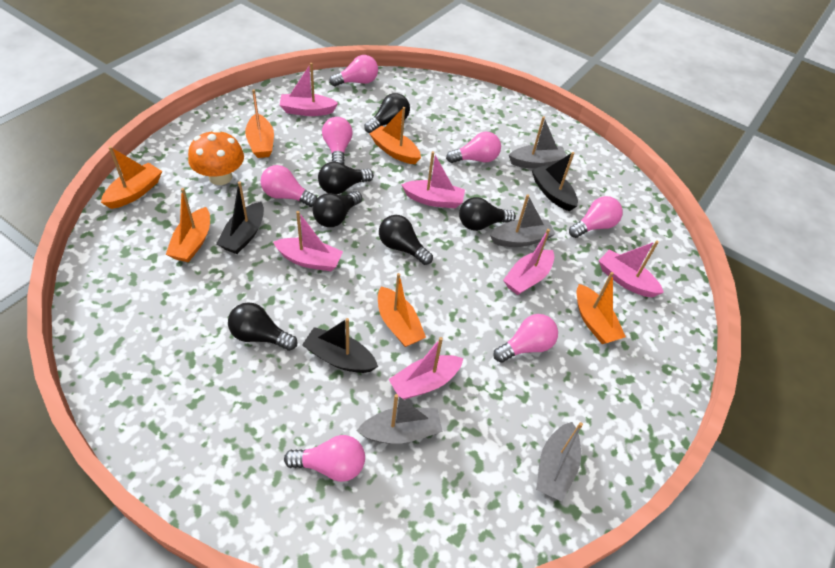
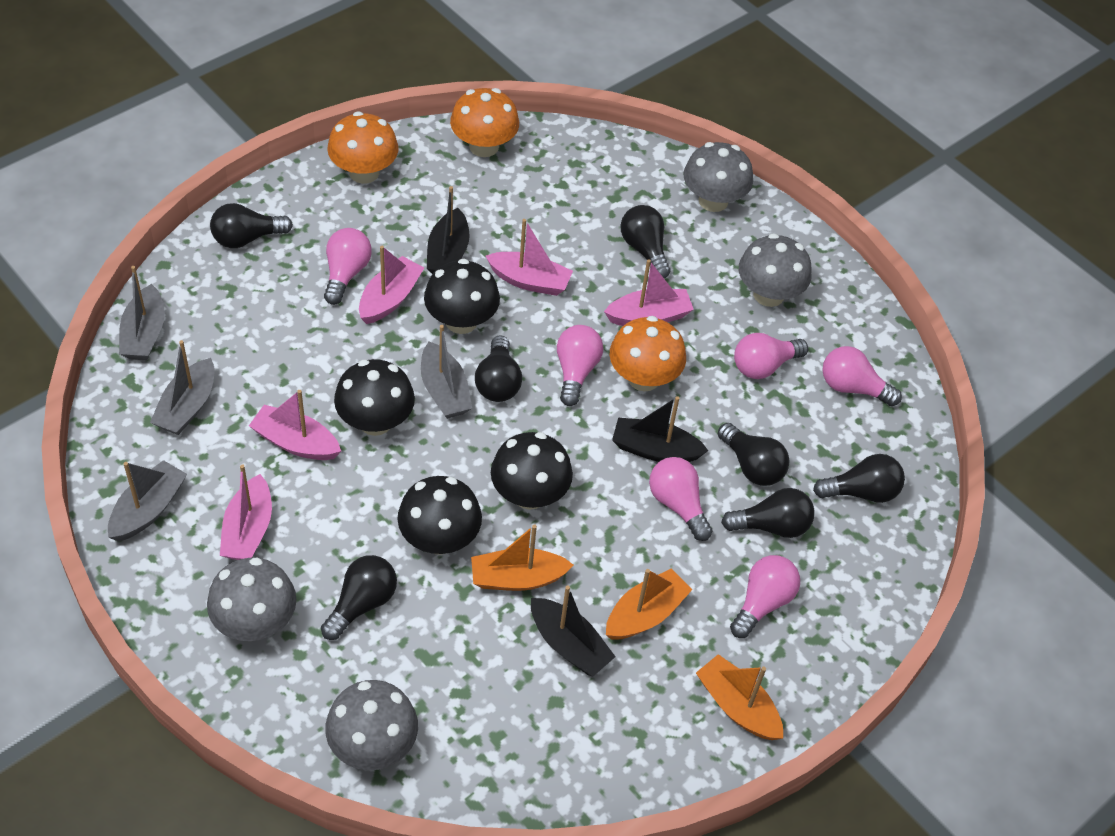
black light bulb: 6 -> 7
black mushroom: 0 -> 4
grey mushroom: 0 -> 4
orange boat: 6 -> 3
orange mushroom: 1 -> 3
pink boat: 6 -> 5
pink light bulb: 7 -> 6

